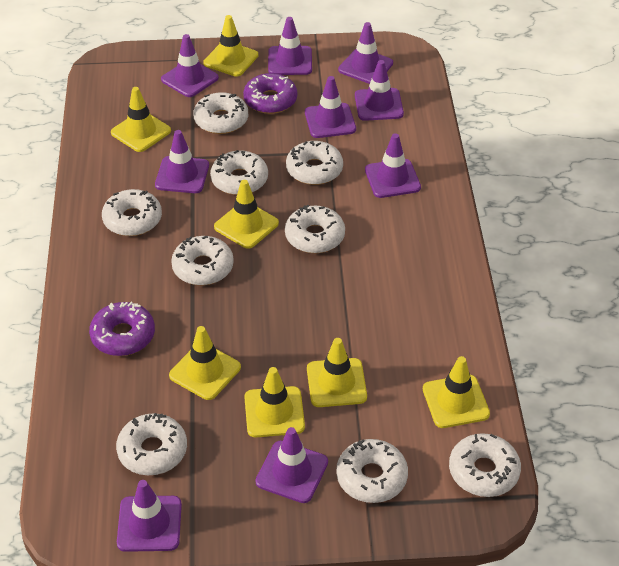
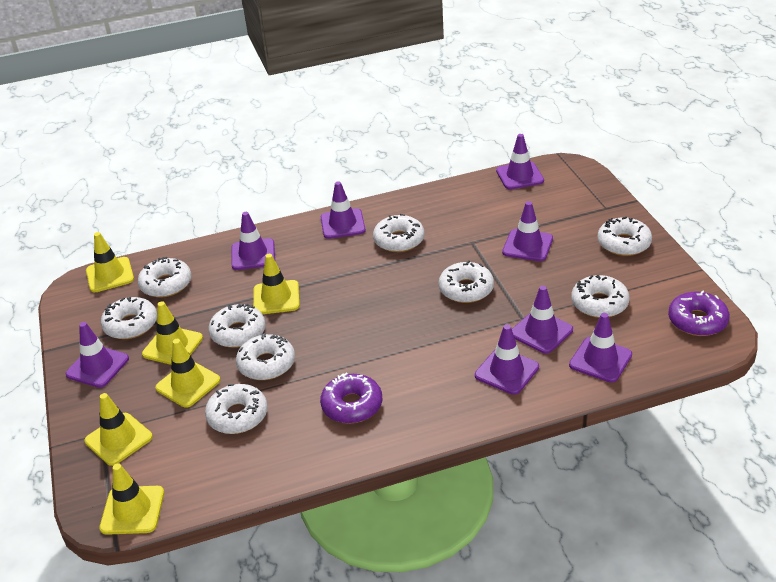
purple traffic cone: 9 -> 8
yellow traffic cone: 7 -> 6

